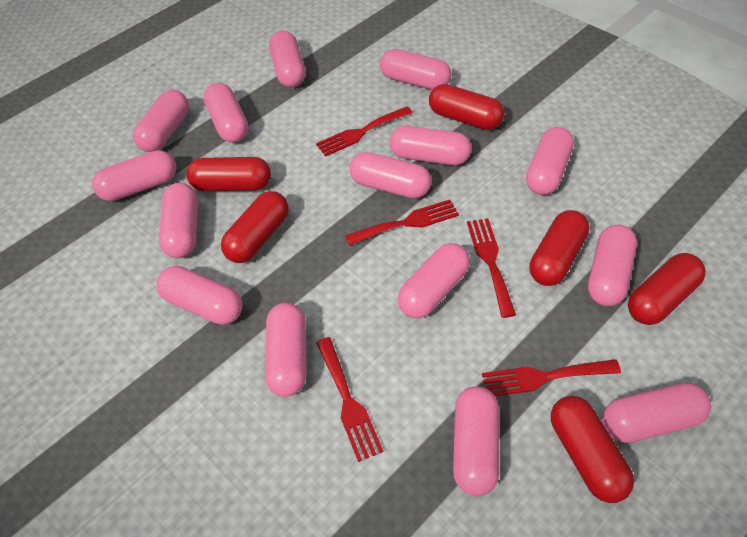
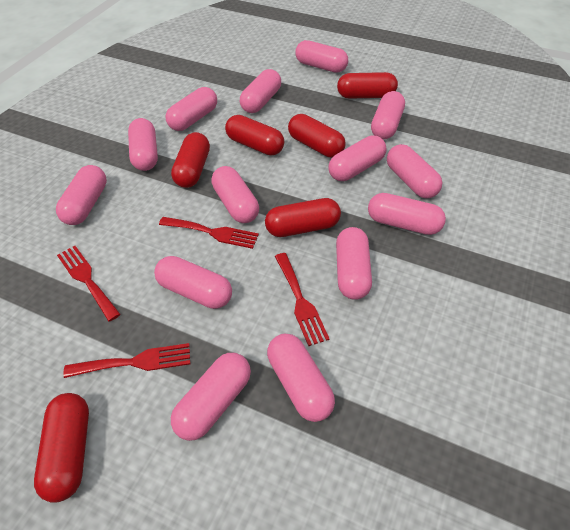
pink capsule: 15 -> 14
red fork: 5 -> 4

